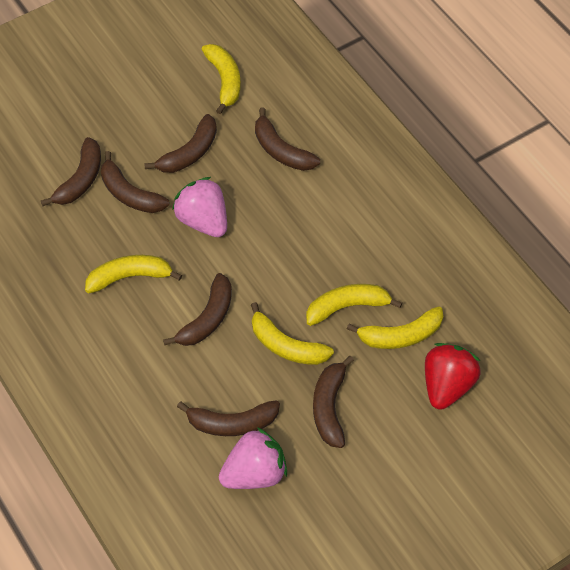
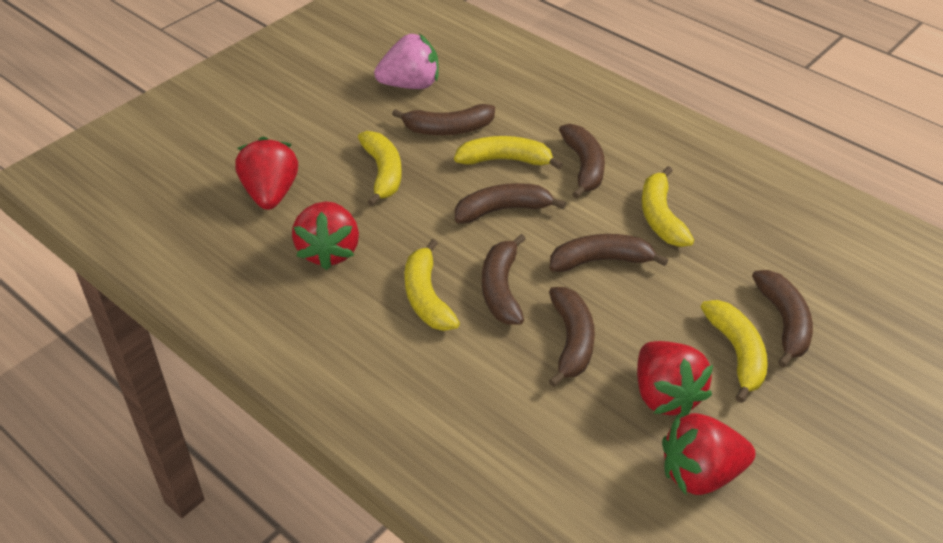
pink strawberry: 2 -> 1
red strawberry: 1 -> 4

